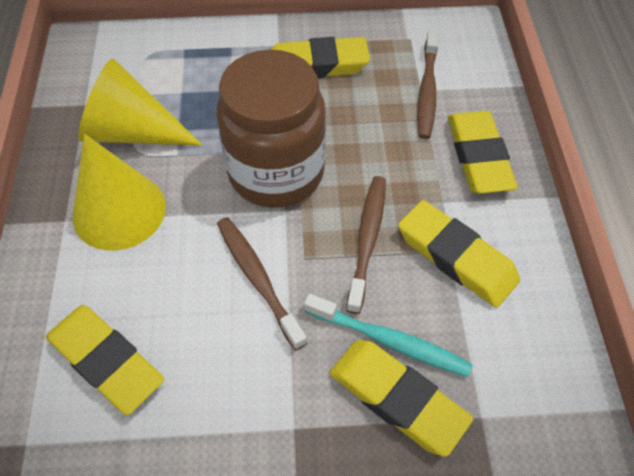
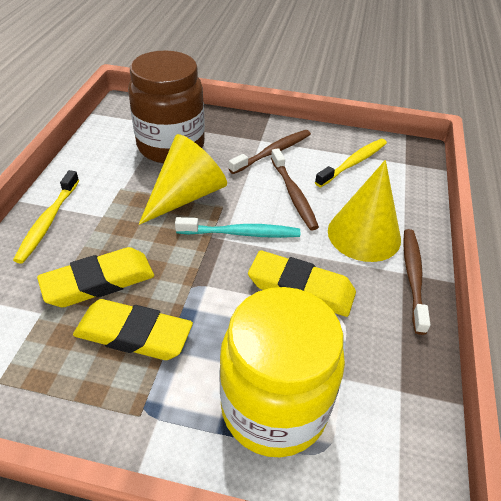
yellow eraser: 5 -> 3
yellow jar: 0 -> 1
yellow toothbrush: 0 -> 2

